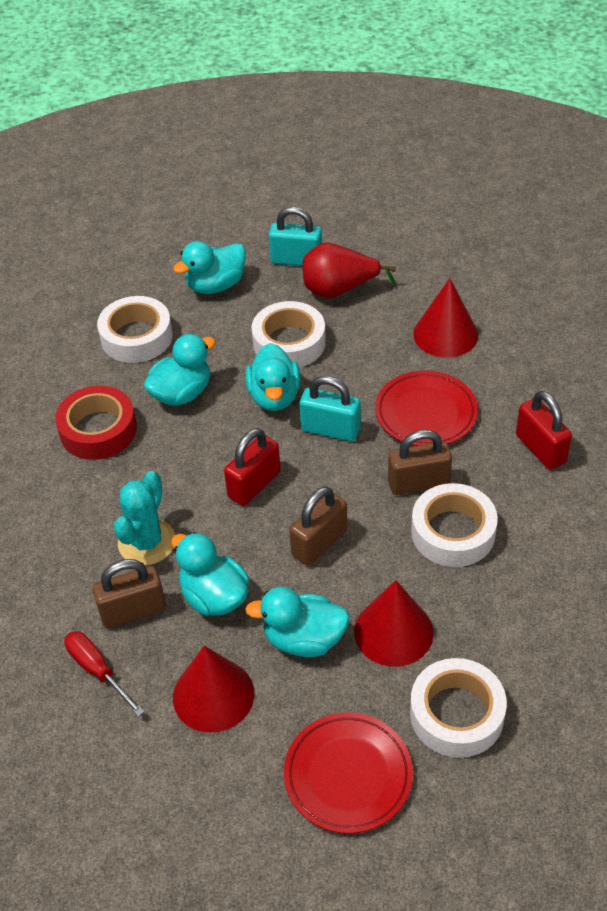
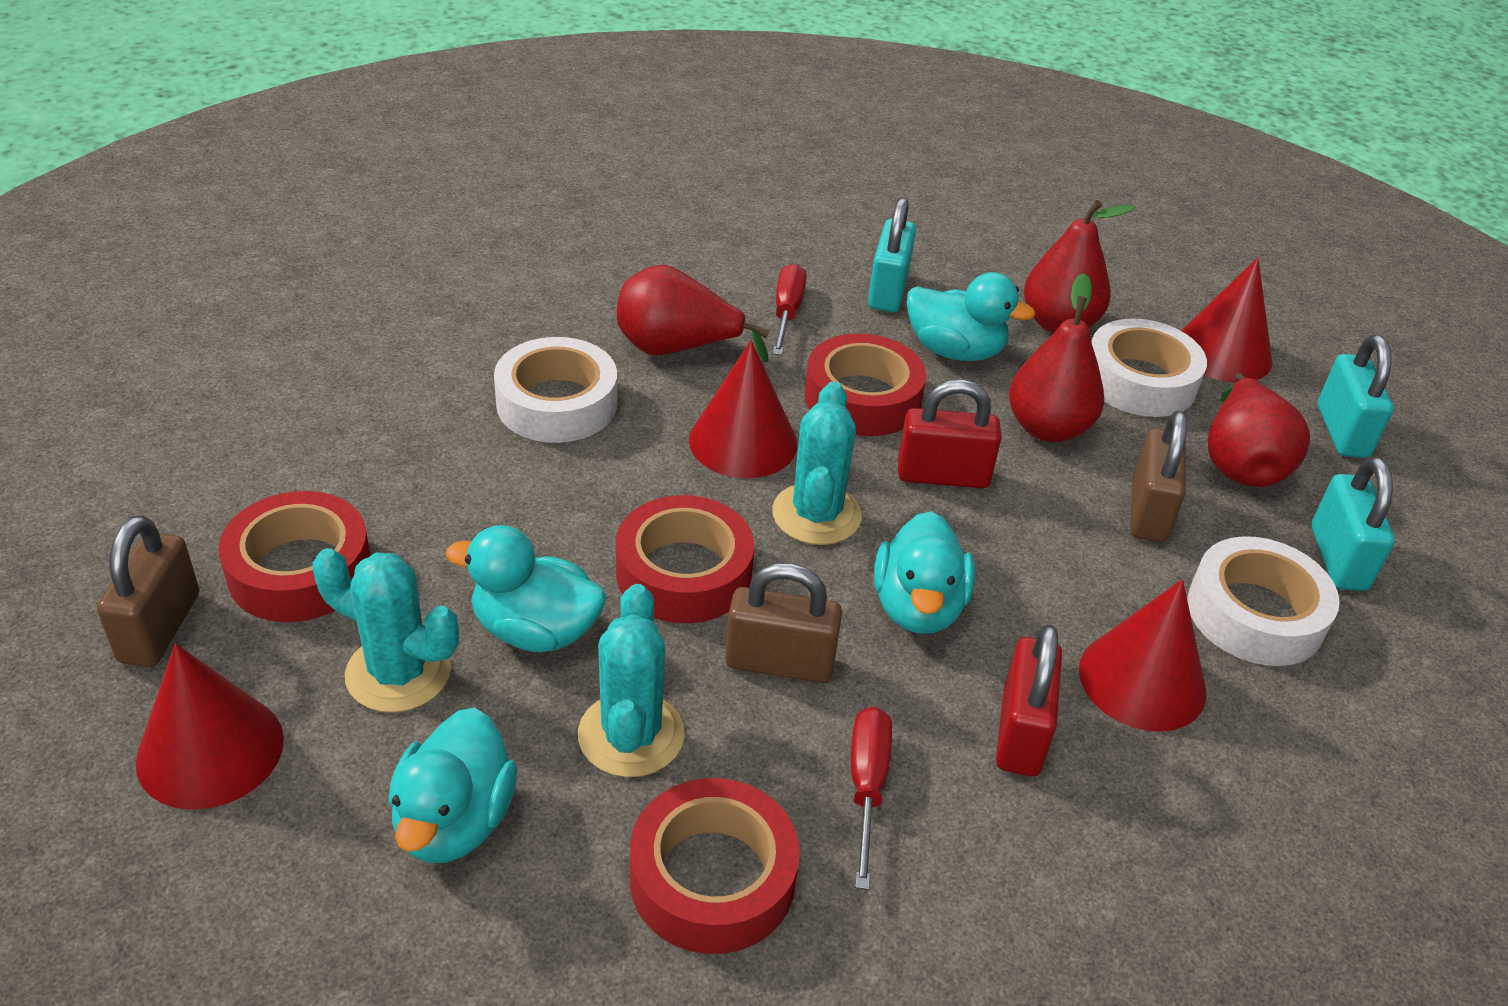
red cone: 3 -> 4
red pear: 1 -> 4
red plate: 2 -> 0
red screwdriver: 1 -> 2
red tape: 1 -> 4
turquoise cactus: 1 -> 3
turquoise duck: 5 -> 4
turquoise padlock: 2 -> 3
white tape: 4 -> 3

